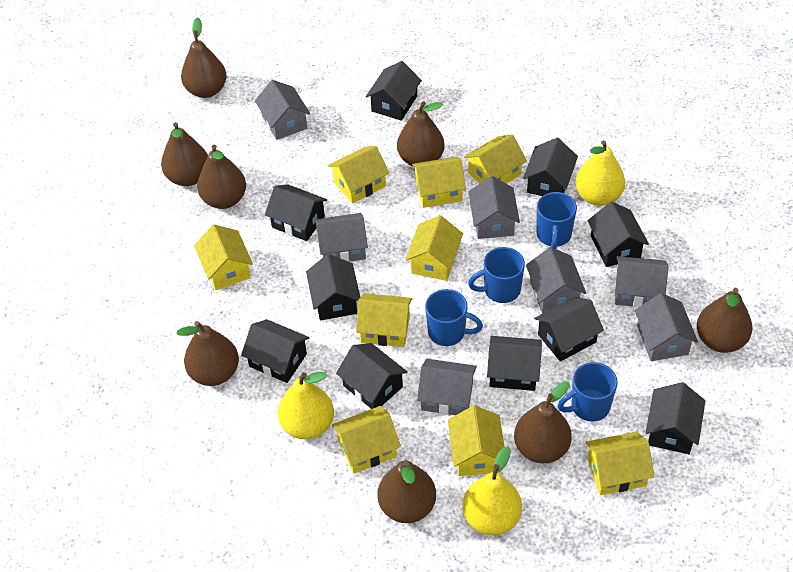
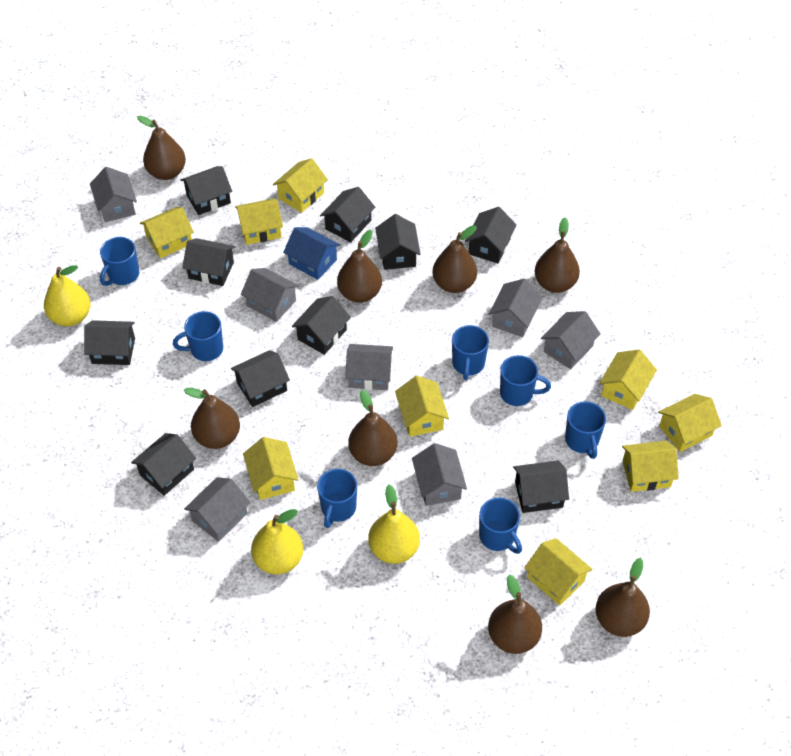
blue house: 0 -> 1
blue mug: 4 -> 7

